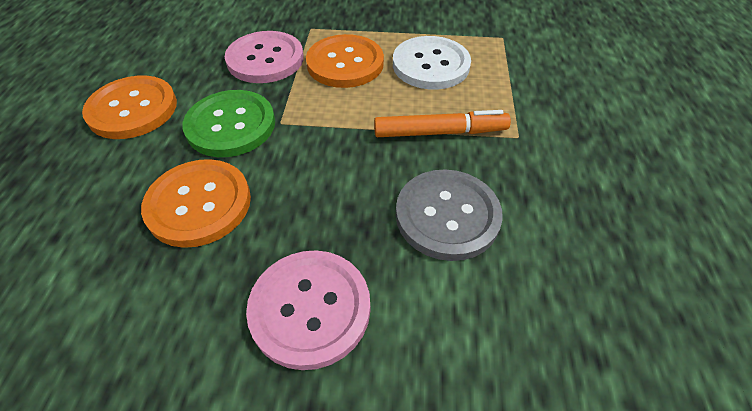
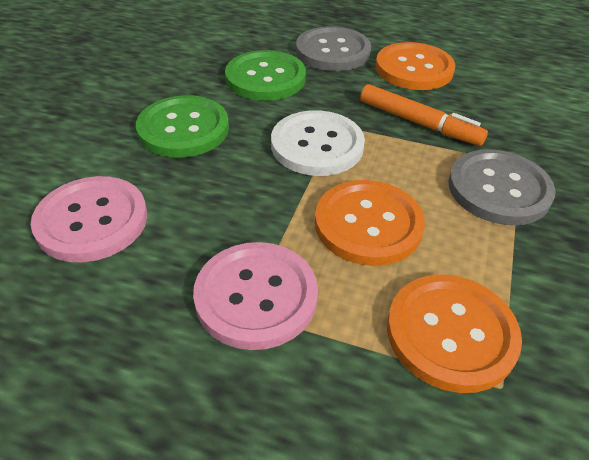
green button: 1 -> 2
grey button: 1 -> 2

